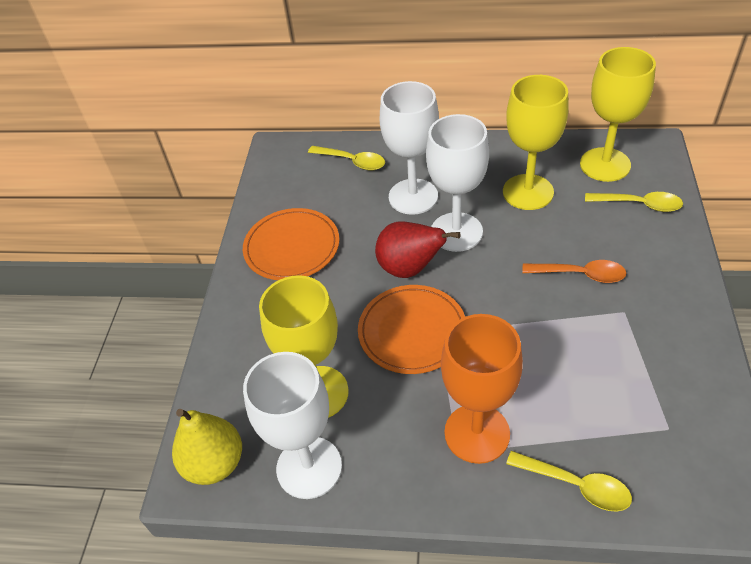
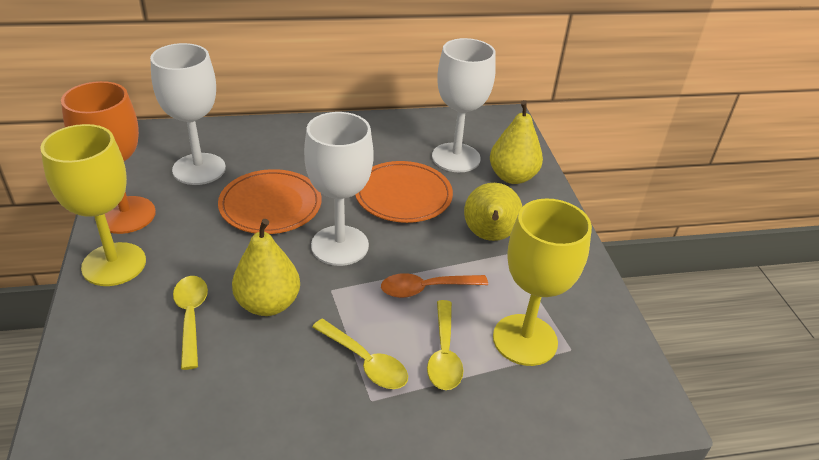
red pear: 1 -> 0
yellow goblet: 3 -> 2
yellow pear: 1 -> 3

